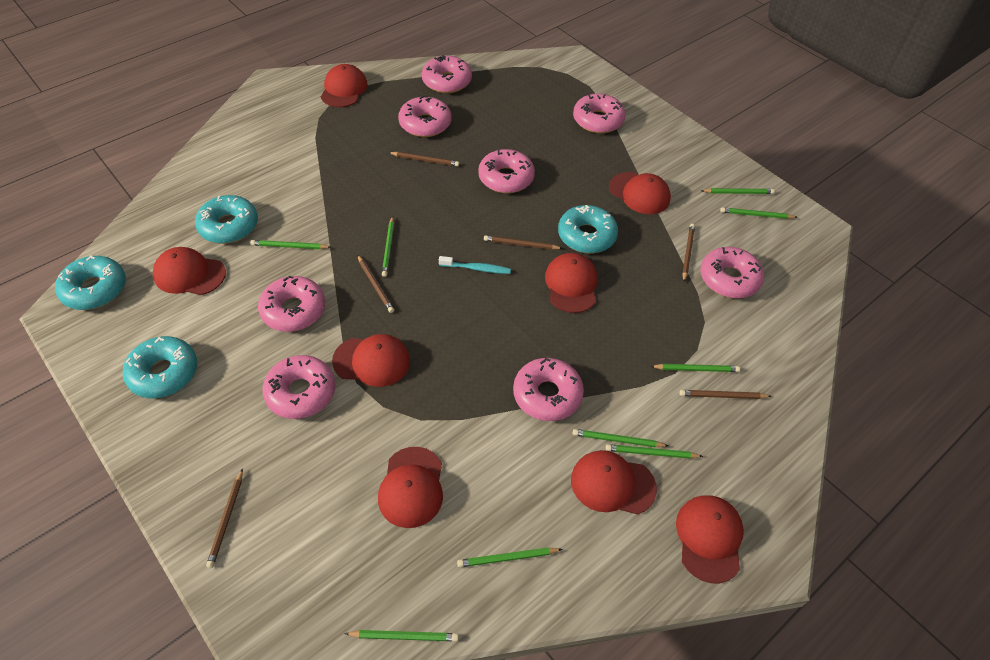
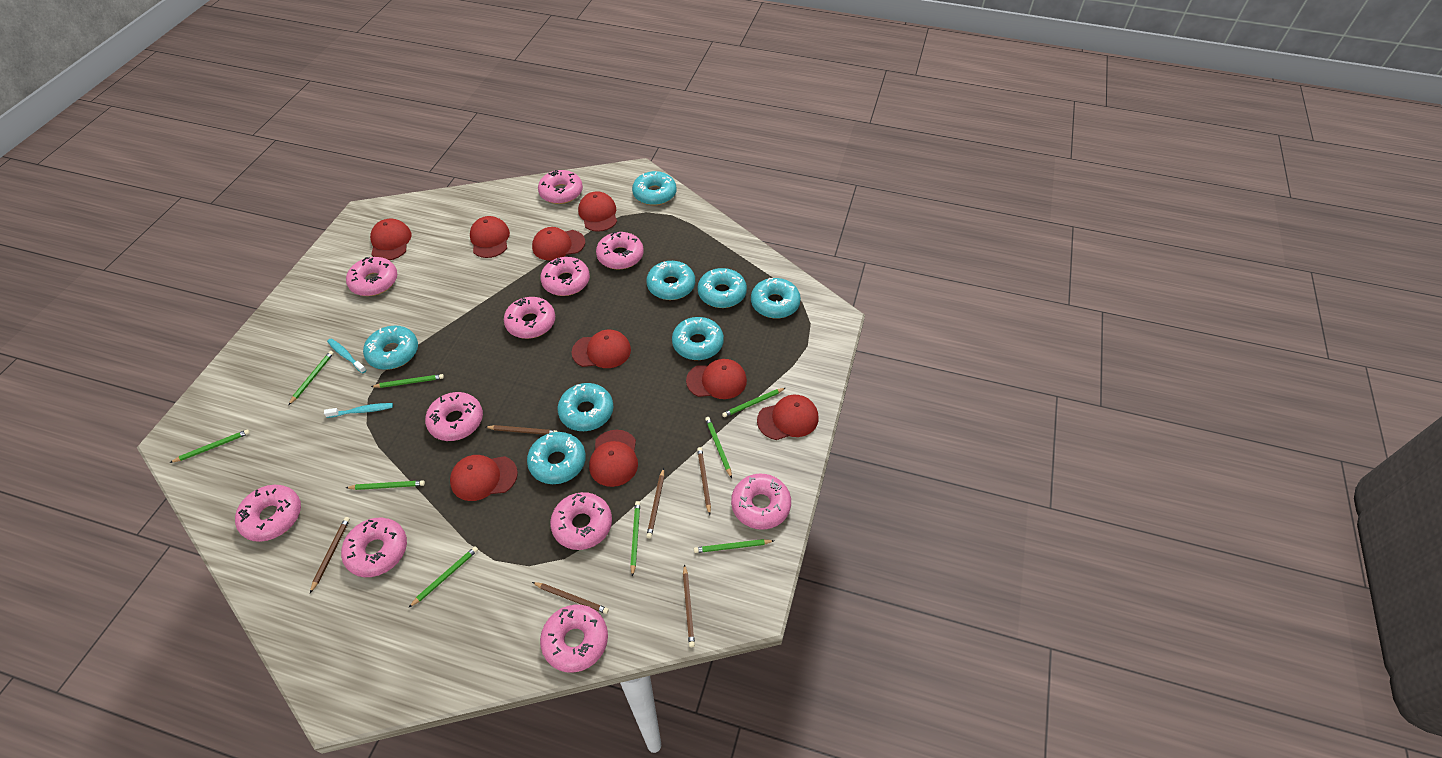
pink donut: 8 -> 11
red cap: 8 -> 9
turquoise donut: 4 -> 8
turquoise toothbrush: 1 -> 2

